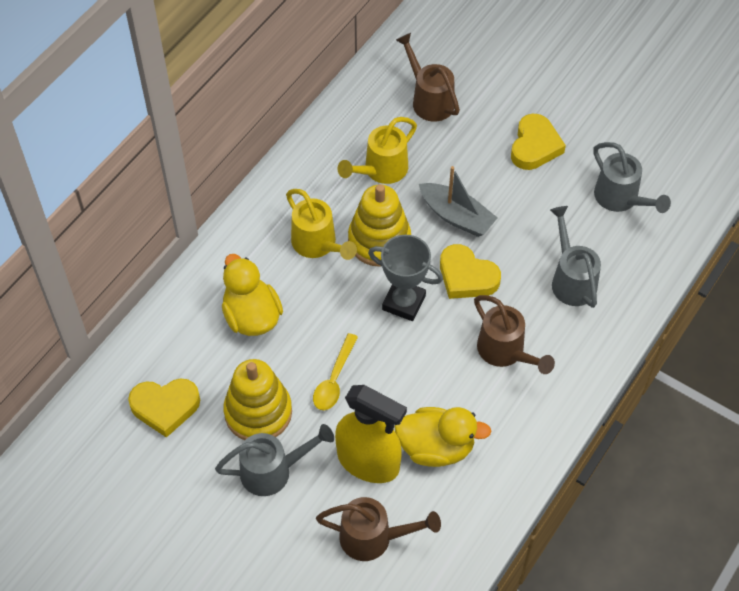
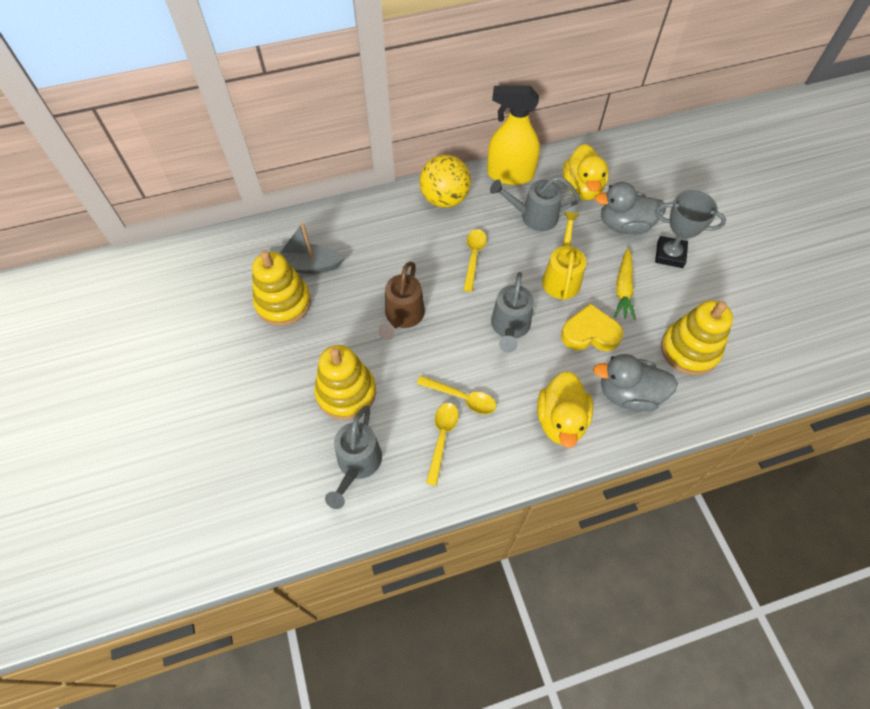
brown watering can: 3 -> 1
grey duck: 0 -> 2
yellow ball: 0 -> 1
yellow carrot: 0 -> 1
yellow heart: 3 -> 1
yellow spoon: 1 -> 3
yellow stacking toy: 2 -> 3
yellow watering can: 2 -> 1

